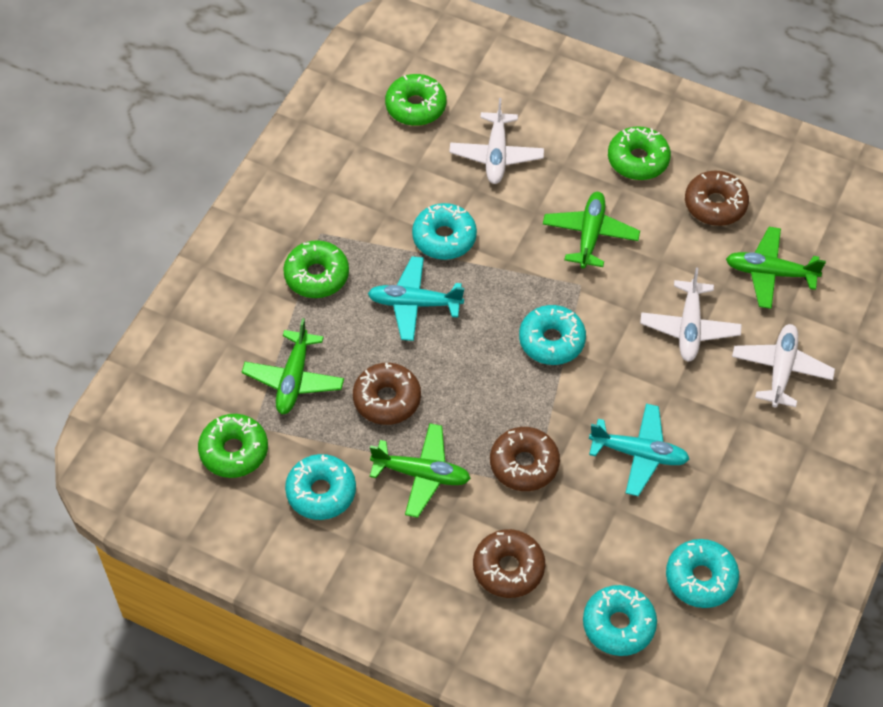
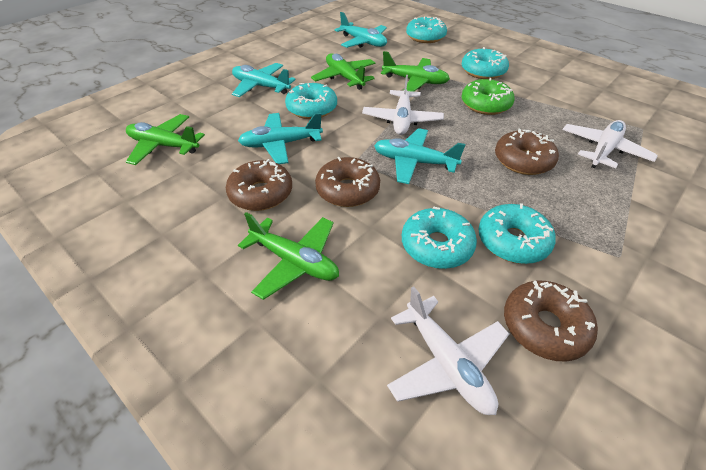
green donut: 4 -> 1
turquoise plane: 2 -> 4

